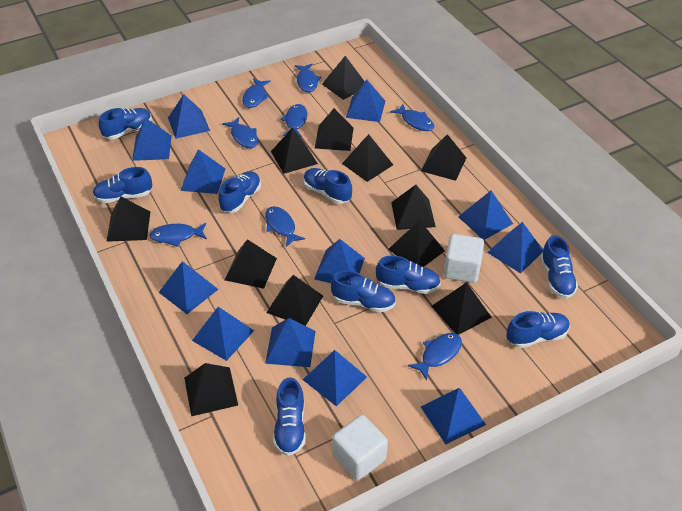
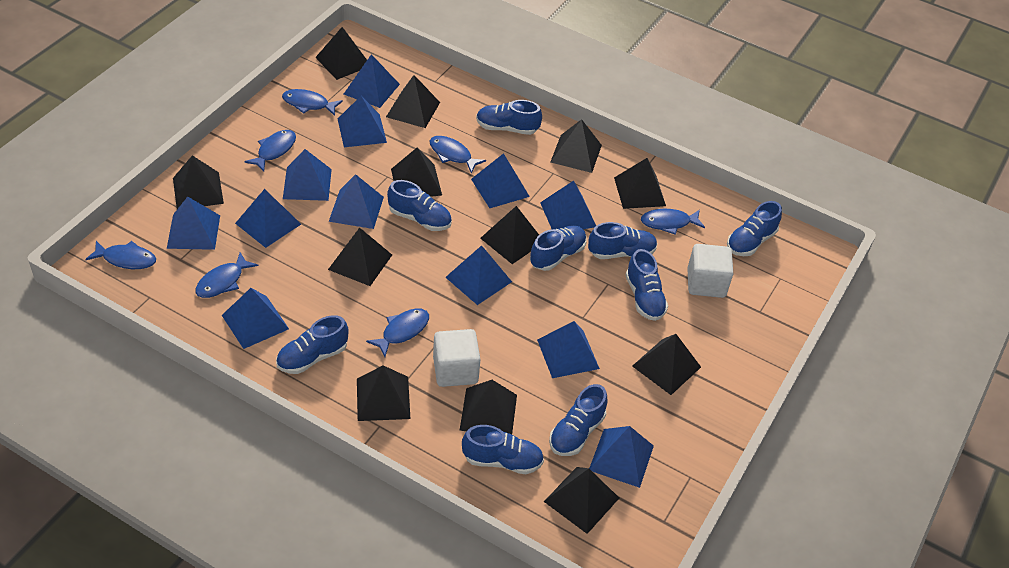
blue fish: 8 -> 7

